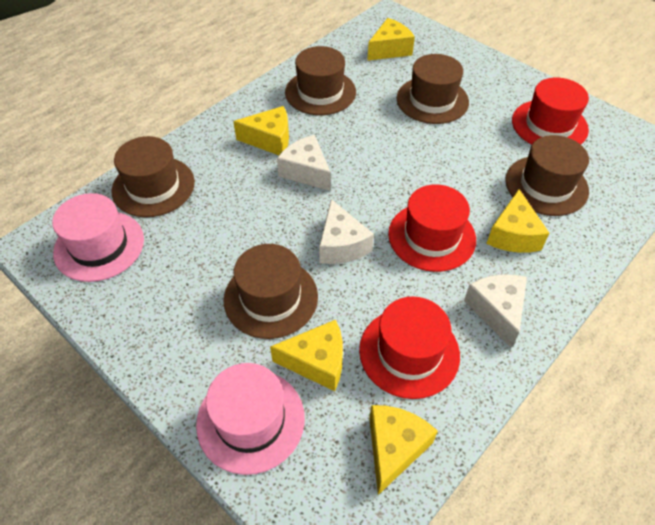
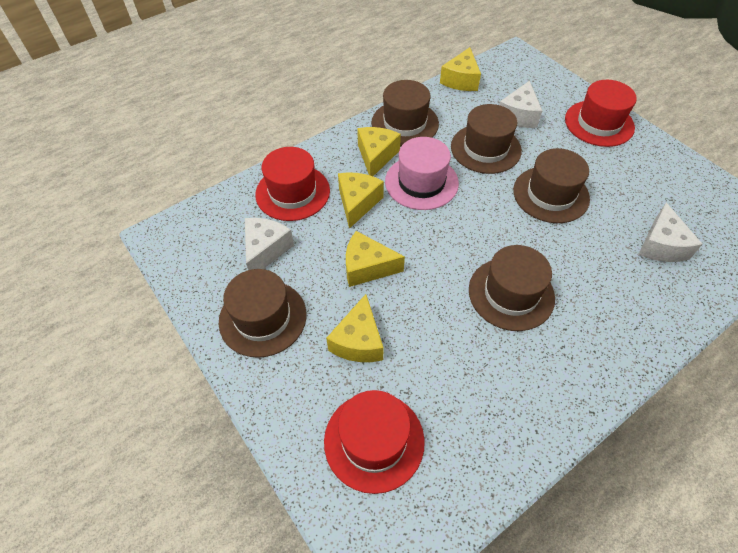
pink hat: 2 -> 1

